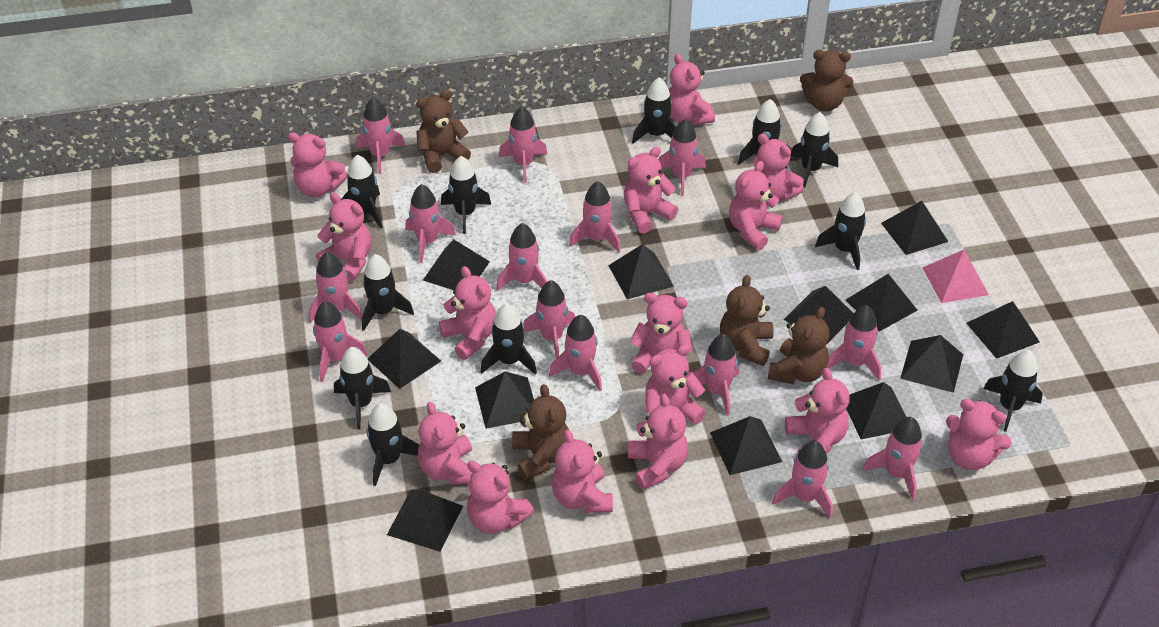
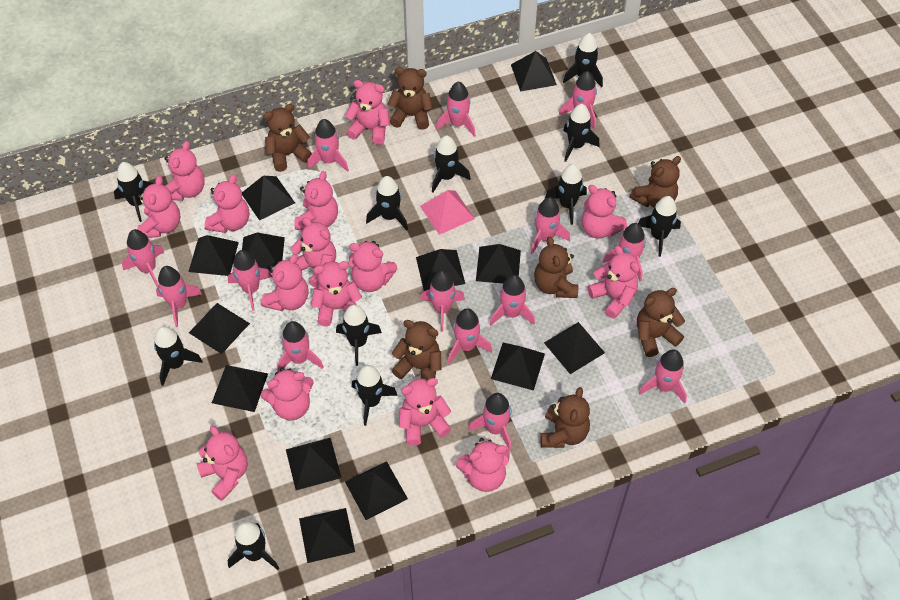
black pyramid: 12 -> 13
brown teddy bear: 5 -> 7

